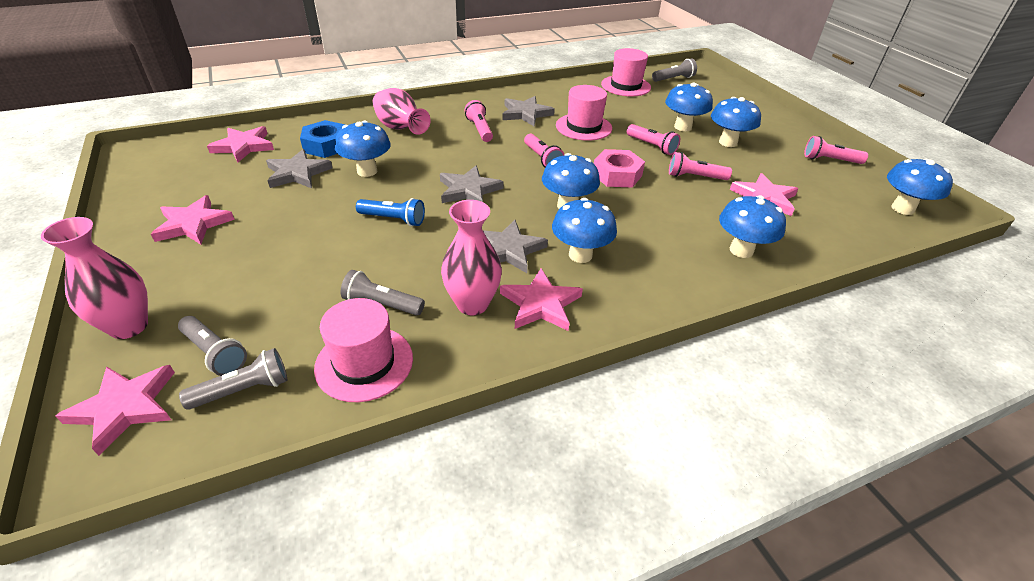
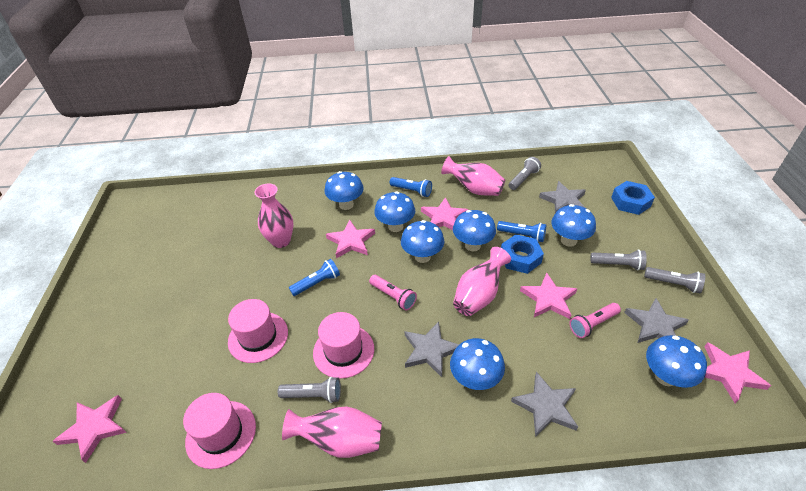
blue flashlight: 1 -> 3
blue nut: 1 -> 2
pink flashlight: 5 -> 2
pink nut: 1 -> 0
pink vase: 3 -> 4

